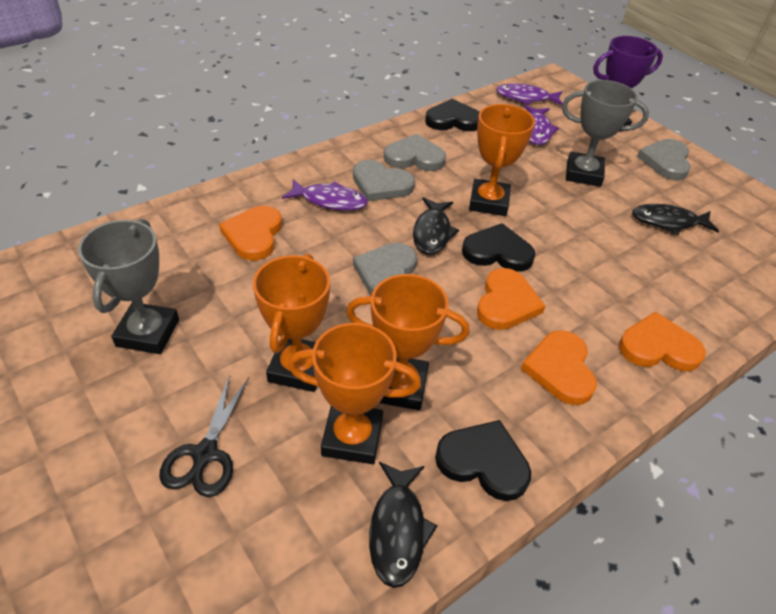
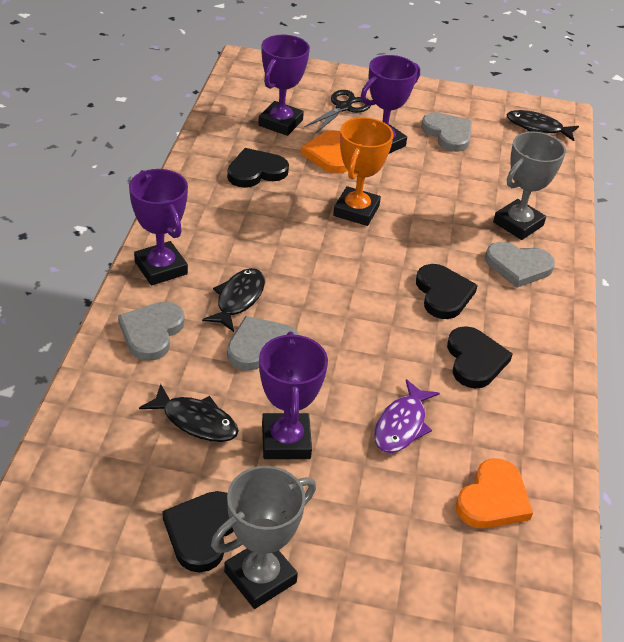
black heart: 3 -> 4
orange heart: 4 -> 2
orange trophy: 4 -> 1
purple fish: 3 -> 1
purple trophy: 1 -> 4

